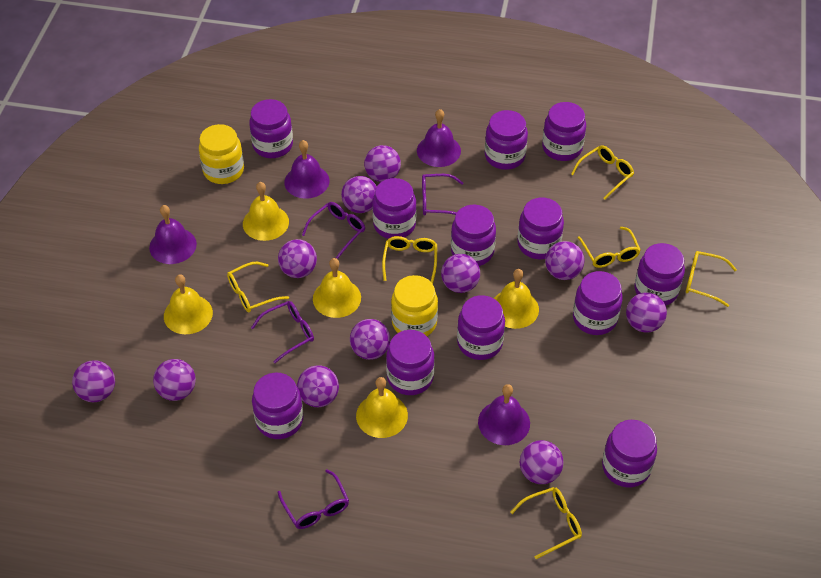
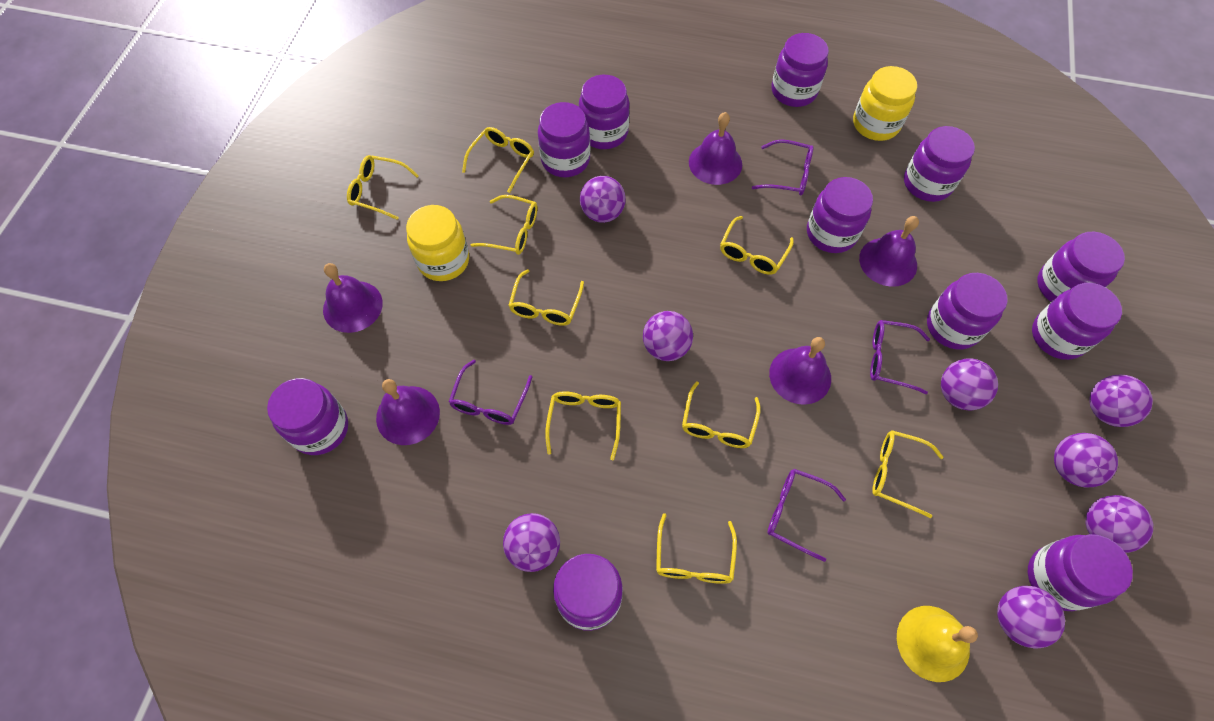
purple ball: 11 -> 8
purple bell: 4 -> 5
purple jar: 12 -> 11
yellow bell: 5 -> 1
yellow glasses: 6 -> 9

